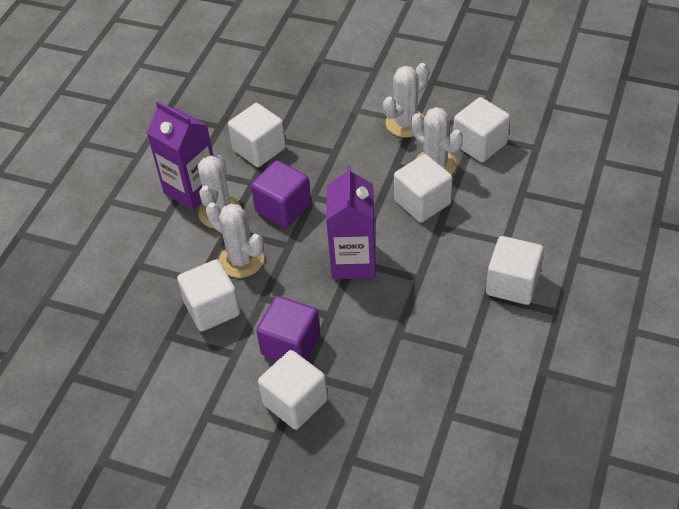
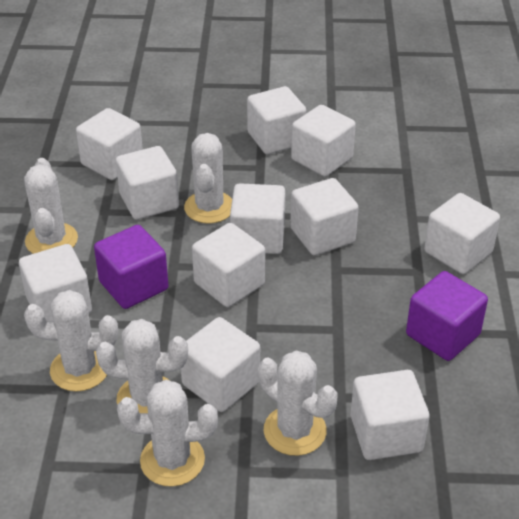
purple carton: 2 -> 0
white cactus: 4 -> 6
white cube: 6 -> 11

